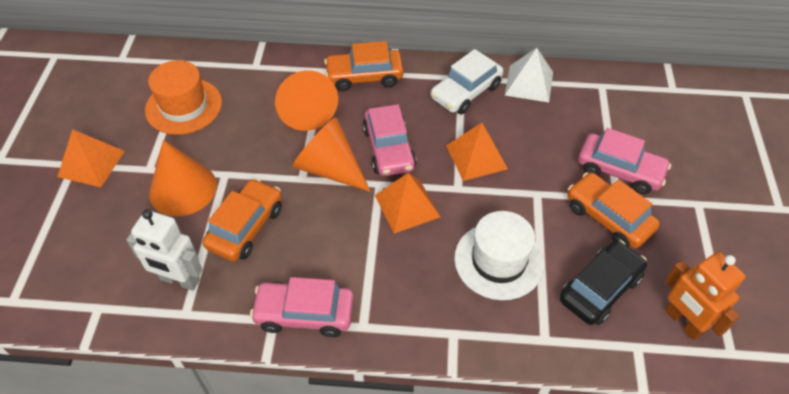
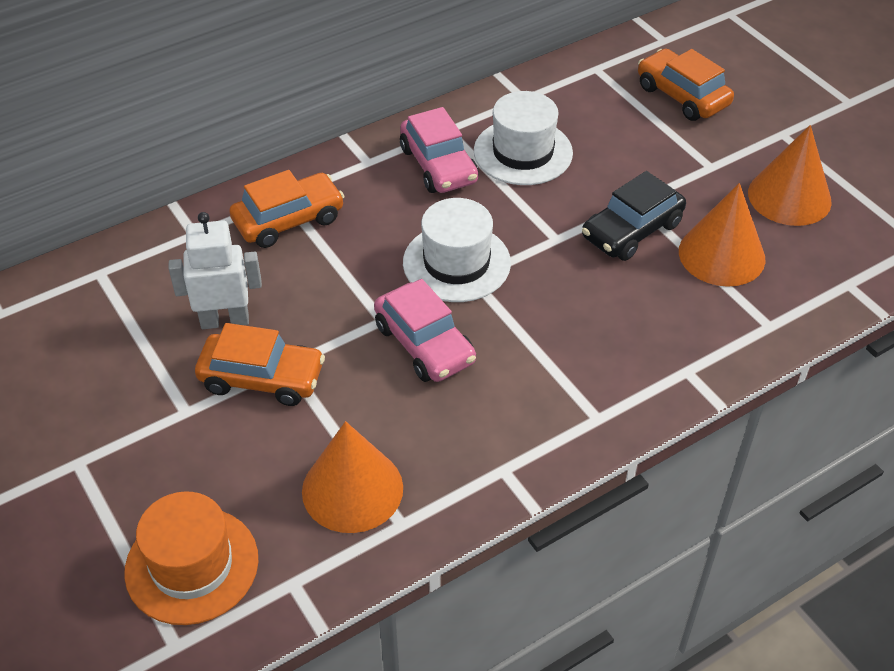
orange pyramid: 3 -> 0
orange robot: 1 -> 0
pink car: 3 -> 2
white car: 1 -> 0
white hat: 1 -> 2
white pyramid: 1 -> 0

